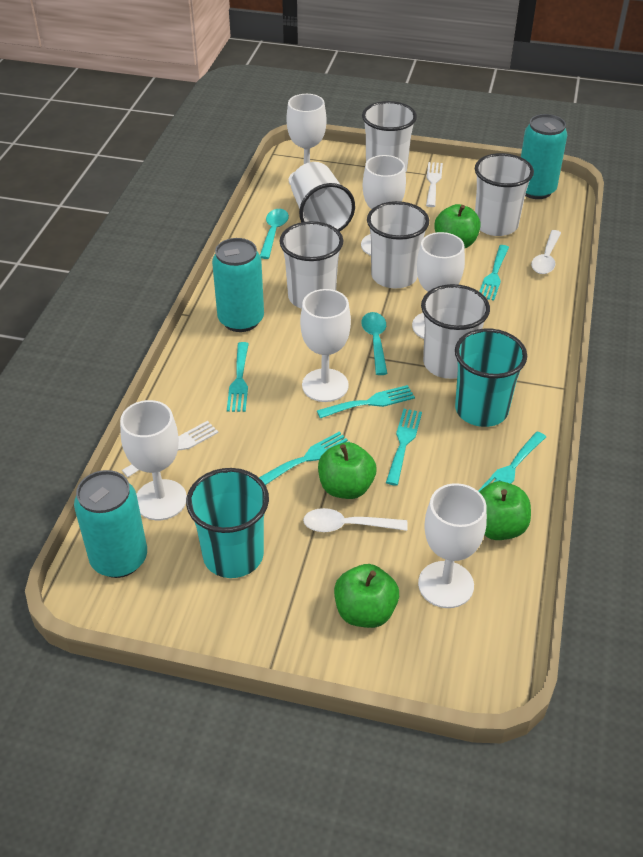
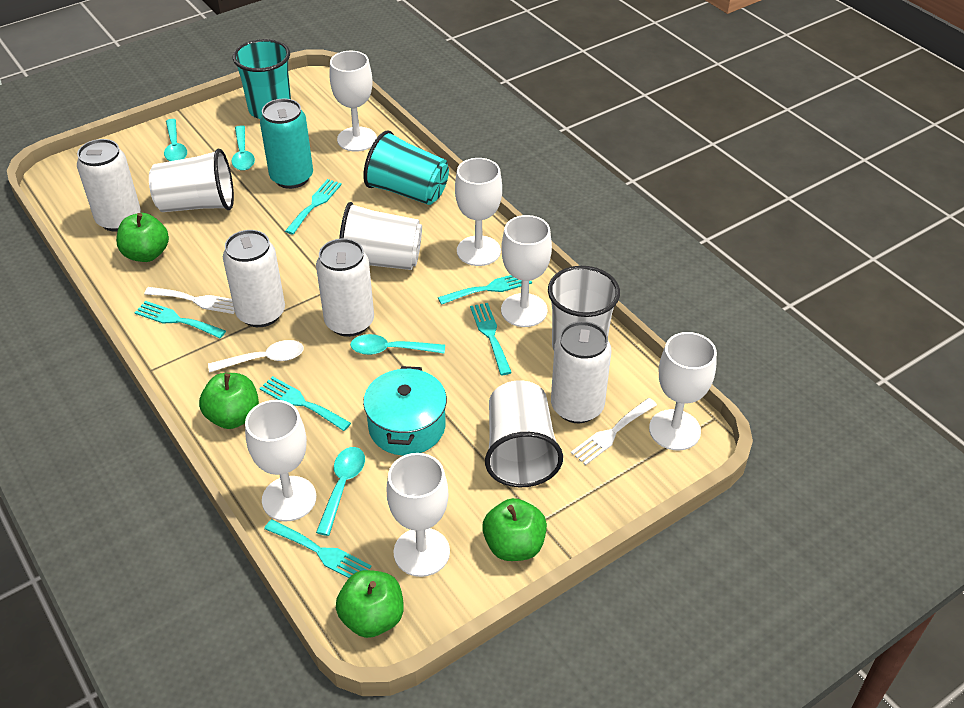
turquoise can: 3 -> 1
turquoise pot: 0 -> 1
turquoise spoon: 2 -> 4
white can: 0 -> 4
white cup: 6 -> 4
white spoon: 2 -> 1

